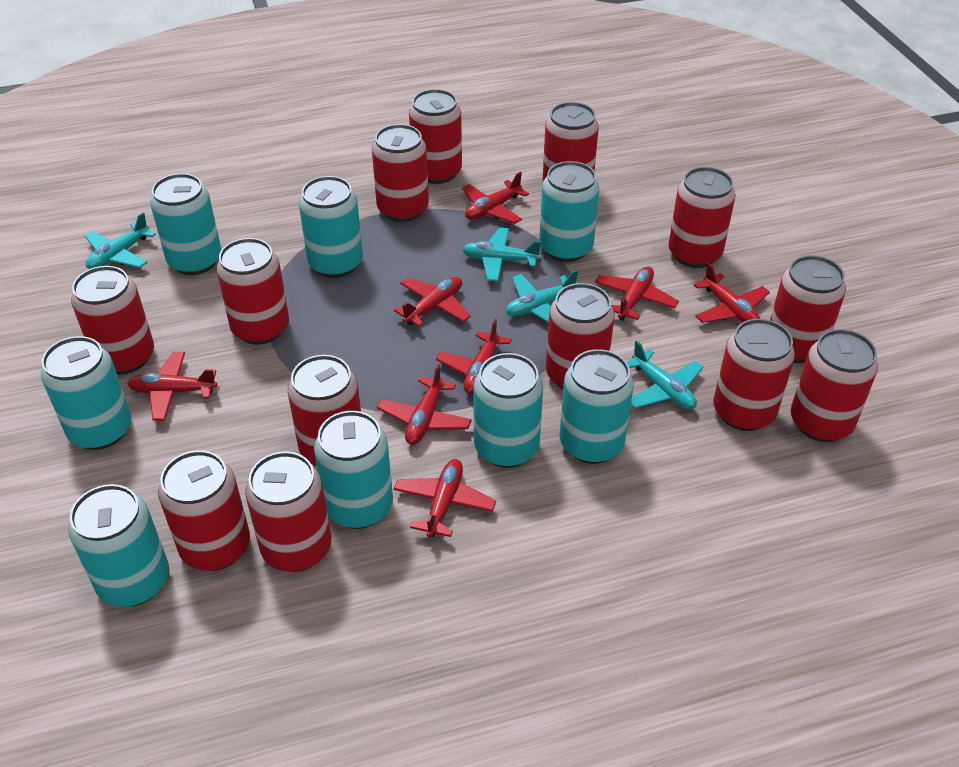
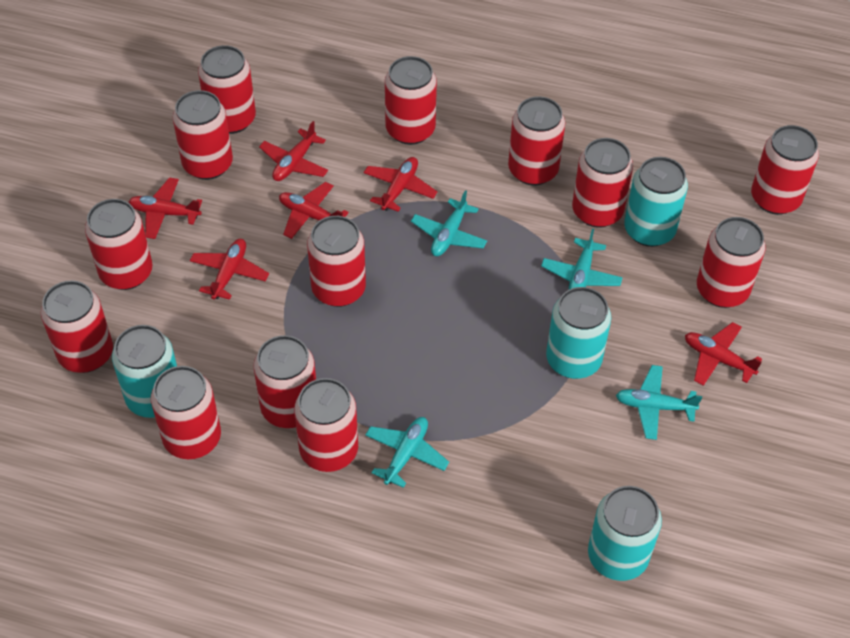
red plane: 8 -> 6
turquoise can: 8 -> 4

